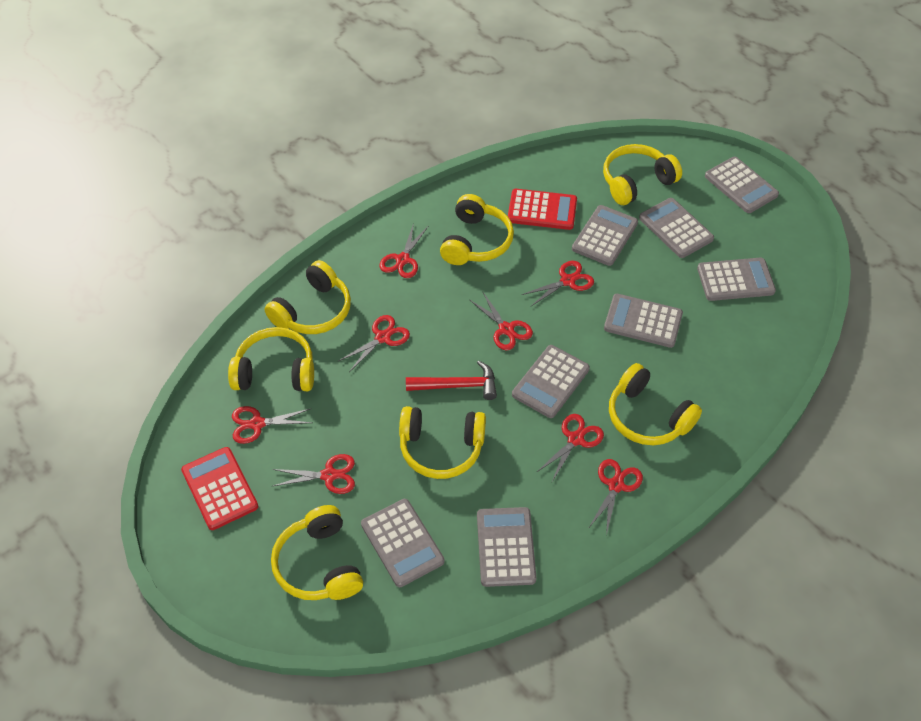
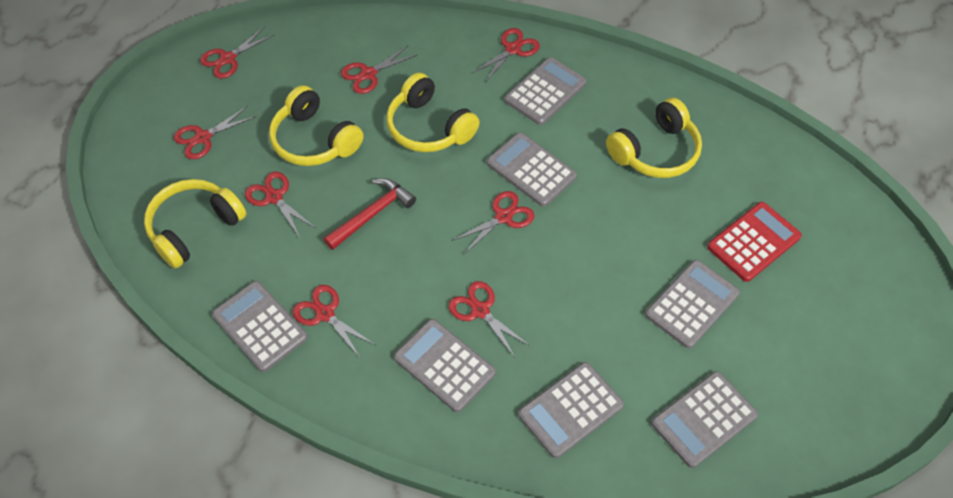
grey calculator: 8 -> 7
red calculator: 2 -> 1
yellow headphones: 7 -> 4

